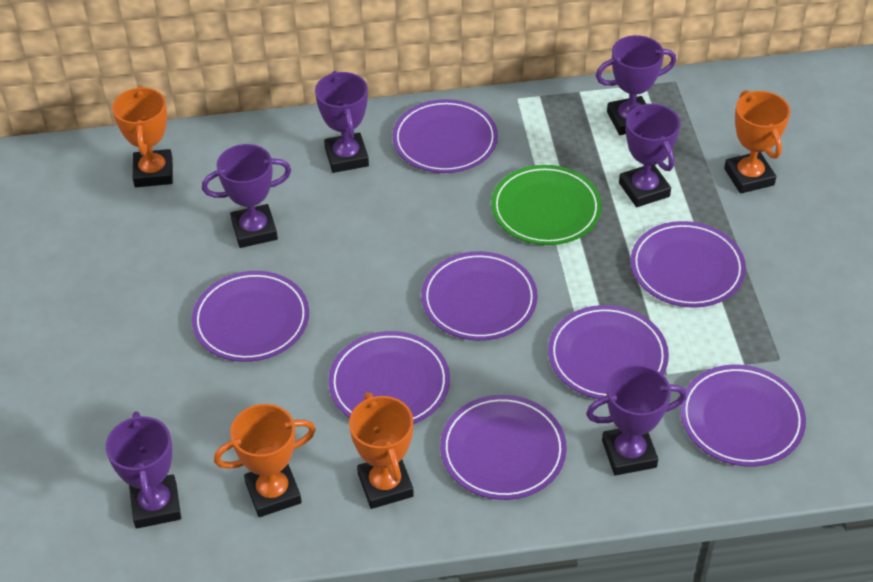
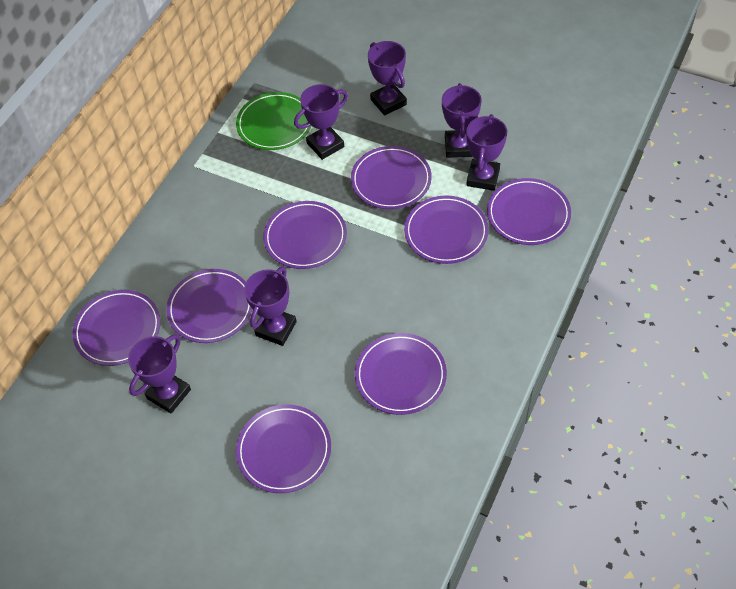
orange trophy: 4 -> 0

